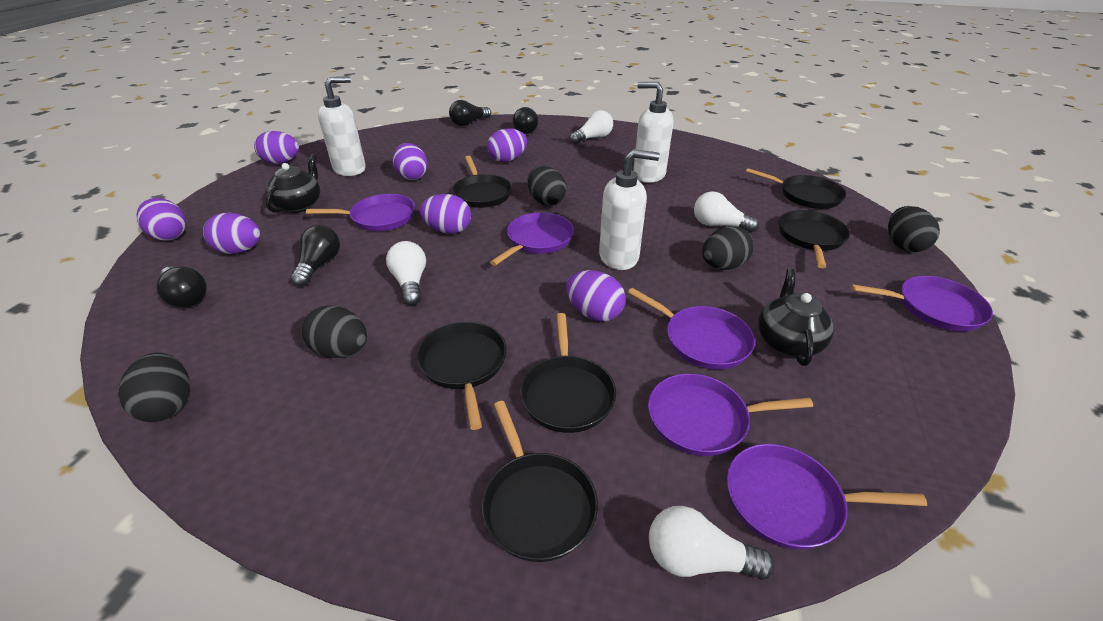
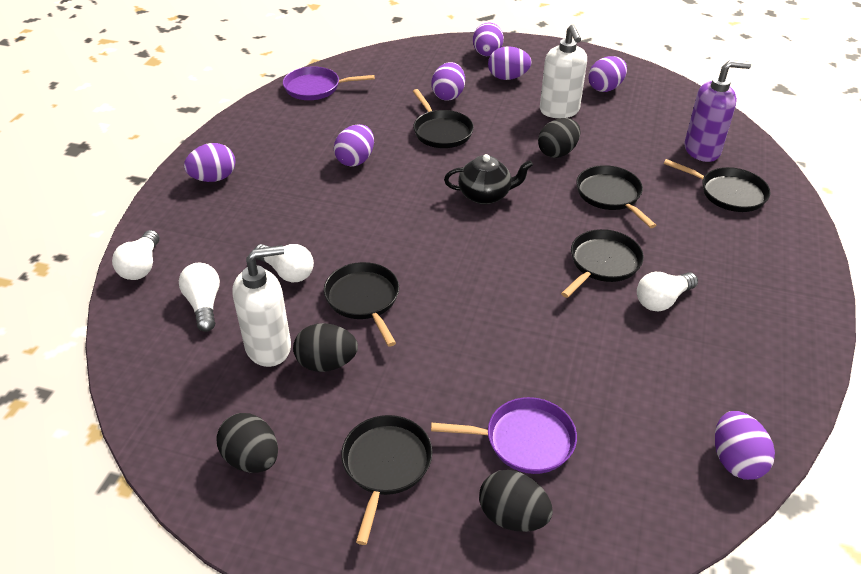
black egg: 5 -> 4
black light bulb: 4 -> 0
black teapot: 2 -> 1
purple pan: 6 -> 2
purple soap dispenser: 0 -> 1
white soap dispenser: 3 -> 2

